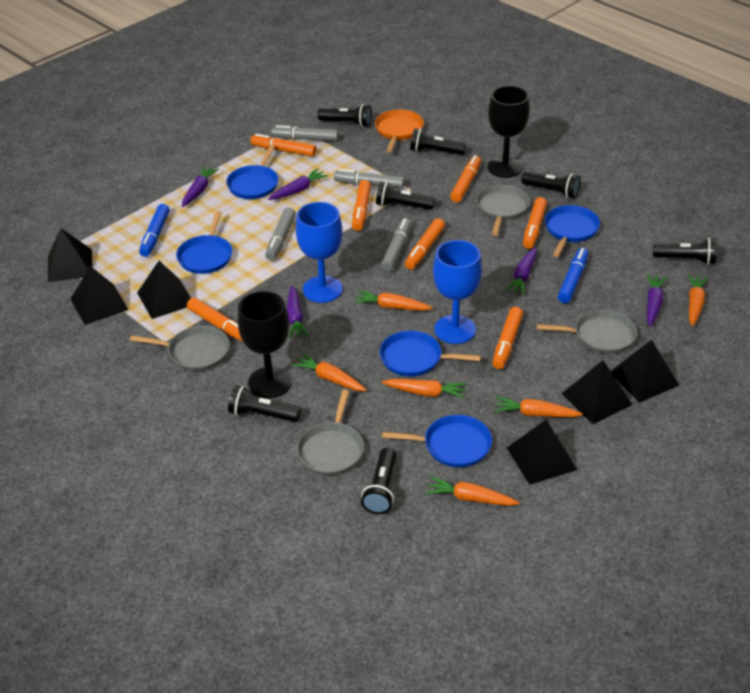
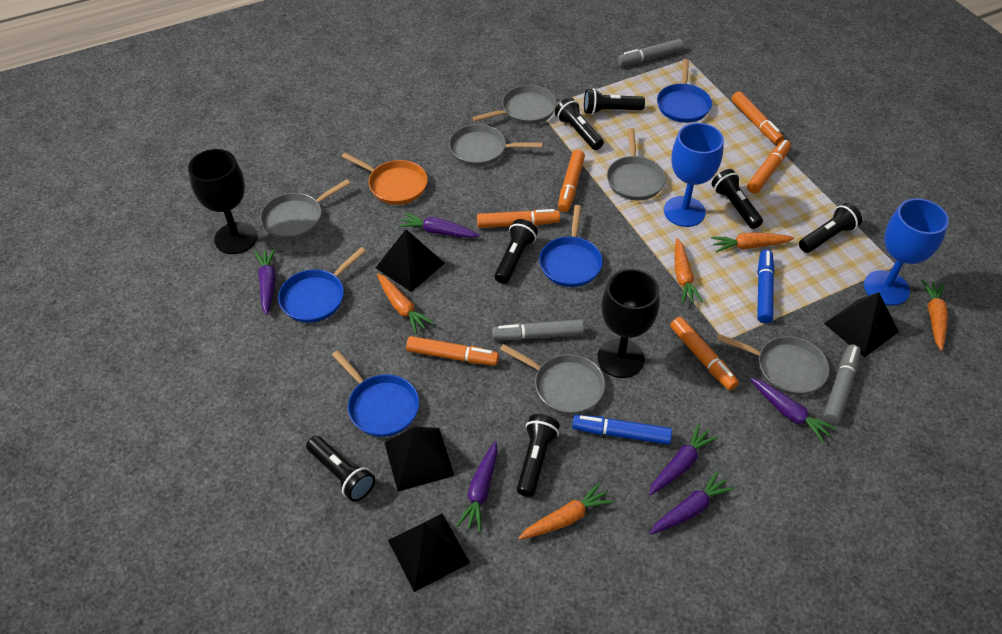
black pyramid: 6 -> 4
blue pan: 5 -> 4
grey marker: 4 -> 3
grey pan: 4 -> 6
orange carrot: 6 -> 5
orange marker: 7 -> 6
purple carrot: 5 -> 6

